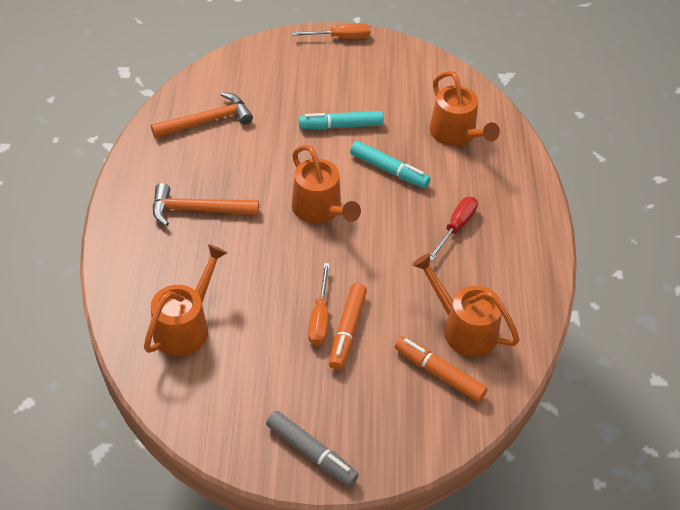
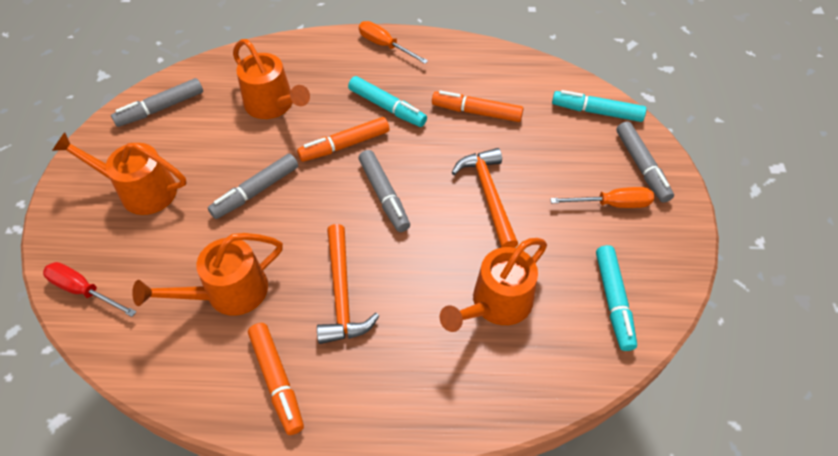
grey marker: 1 -> 4
orange marker: 2 -> 3
turquoise marker: 2 -> 3

